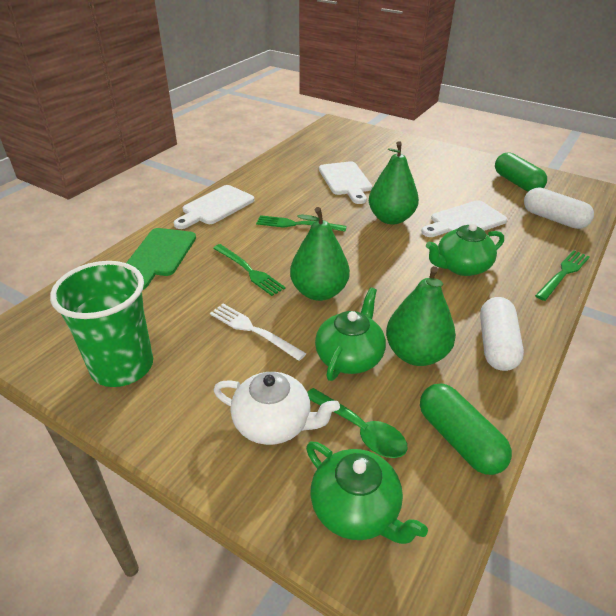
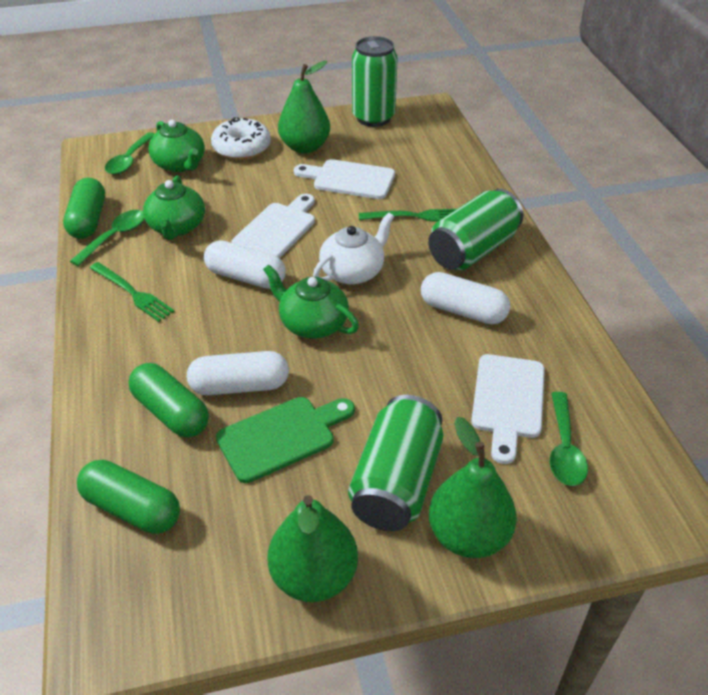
green can: 0 -> 3
green capsule: 2 -> 3
green cup: 1 -> 0
green fork: 3 -> 2
green spoon: 1 -> 3
white capsule: 2 -> 3
white donut: 0 -> 1
white fork: 1 -> 0

